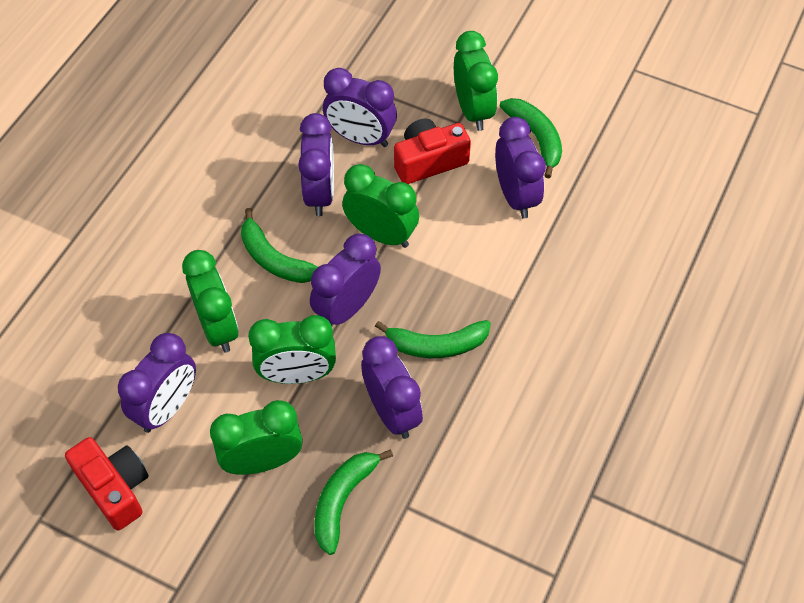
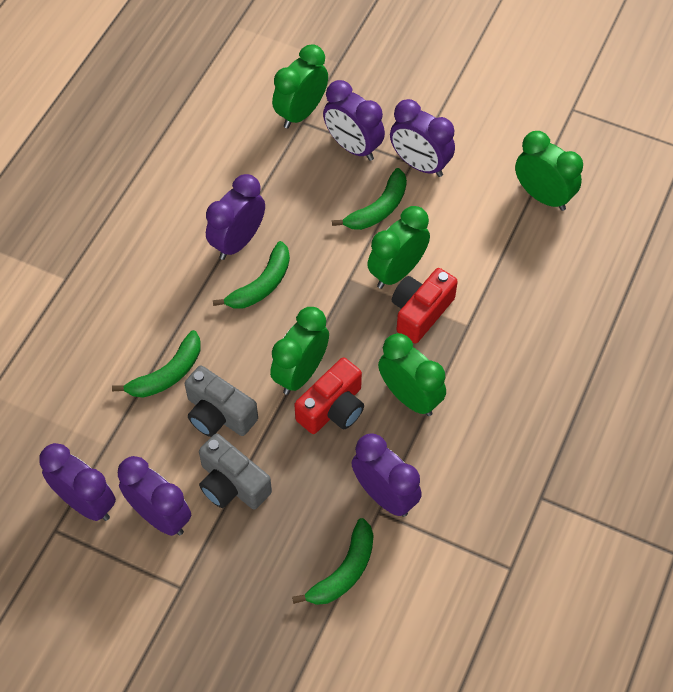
grey camera: 0 -> 2

